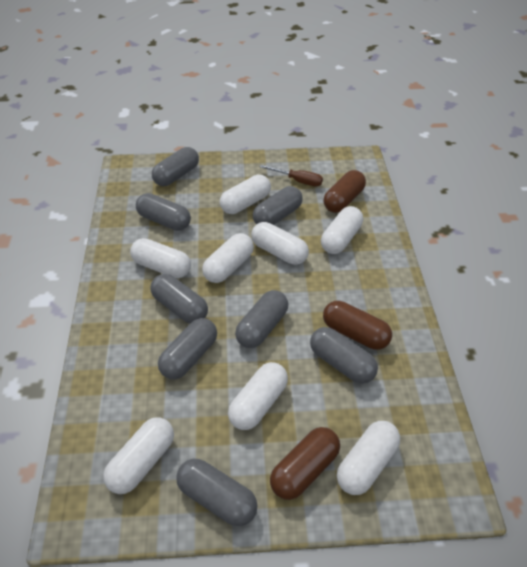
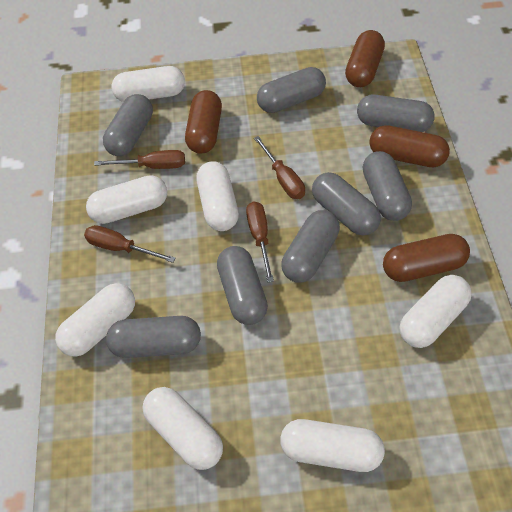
brown capsule: 3 -> 4
brown screwdriver: 1 -> 4
white capsule: 8 -> 7

